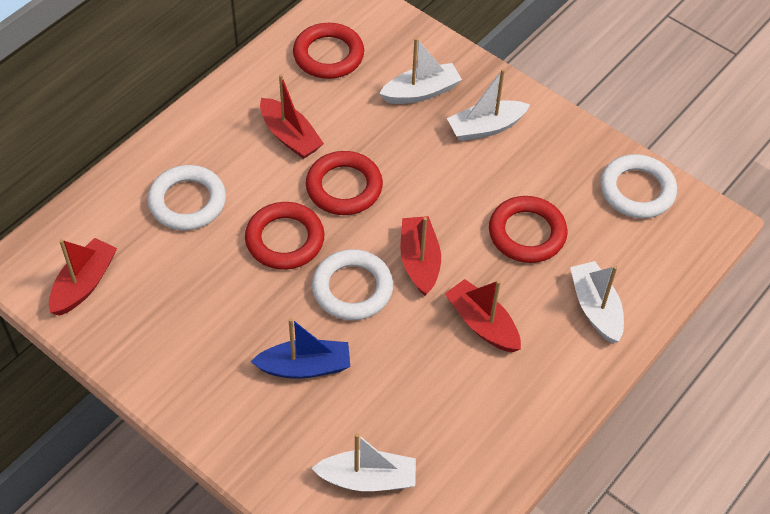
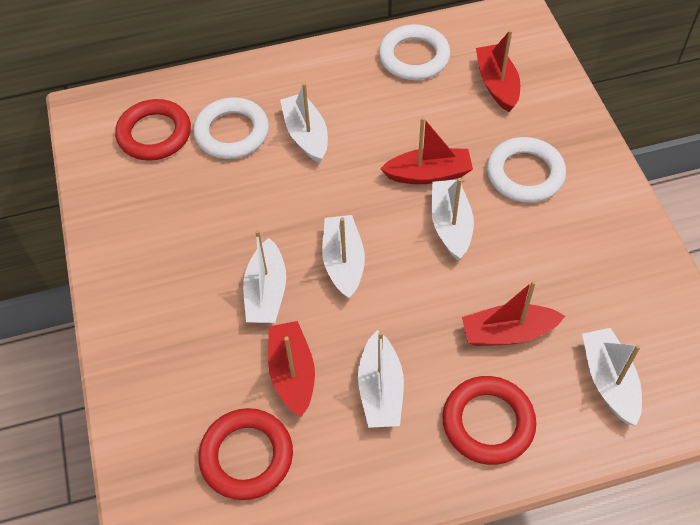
blue boat: 1 -> 0
red ring: 4 -> 3
white boat: 4 -> 6

